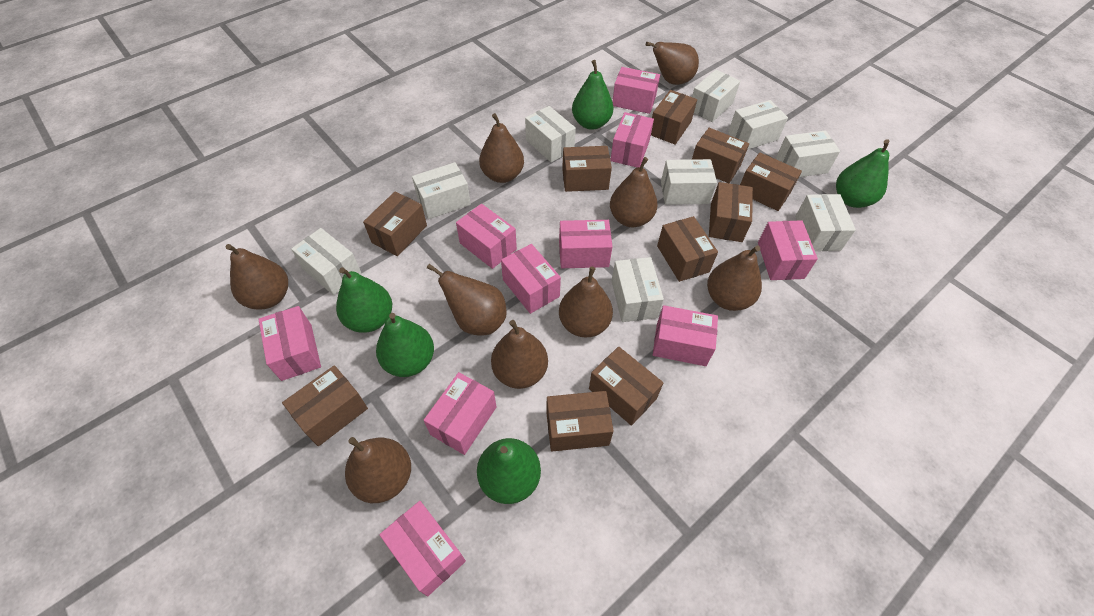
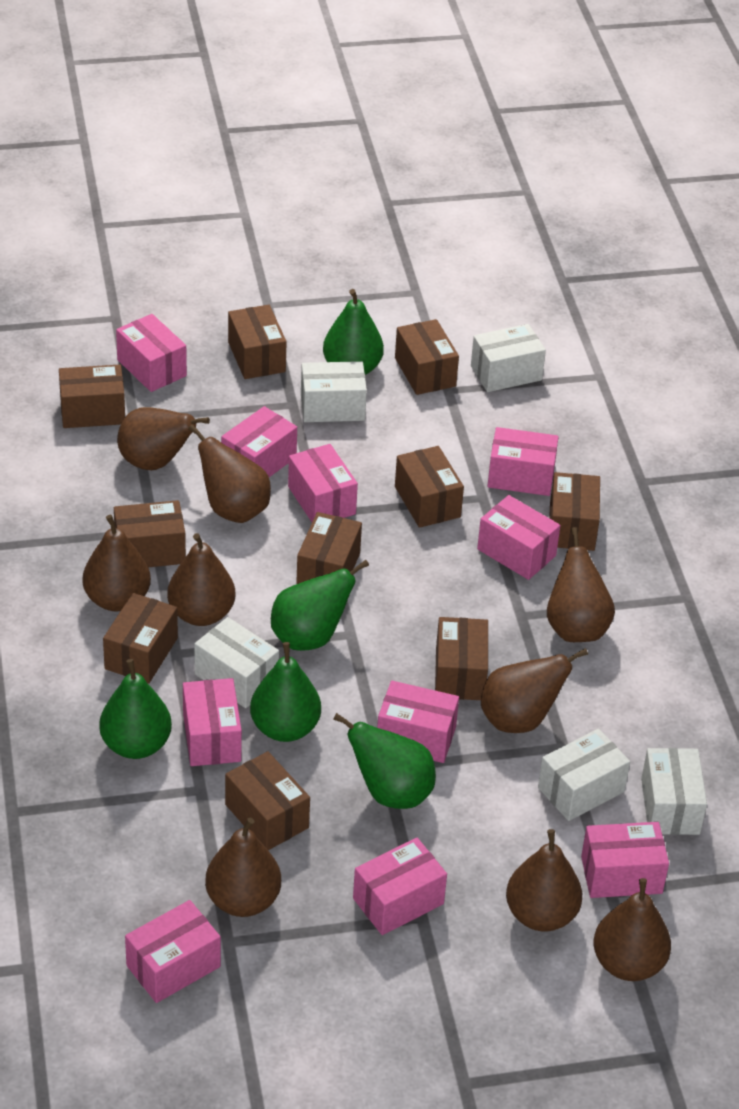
white box: 9 -> 5

